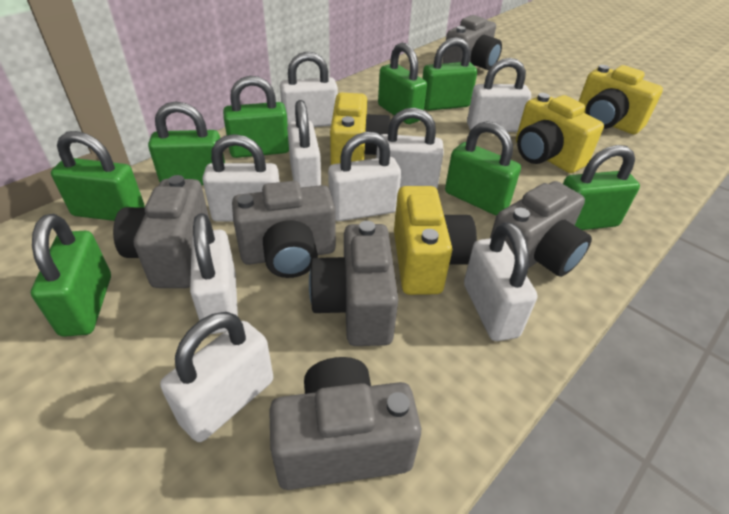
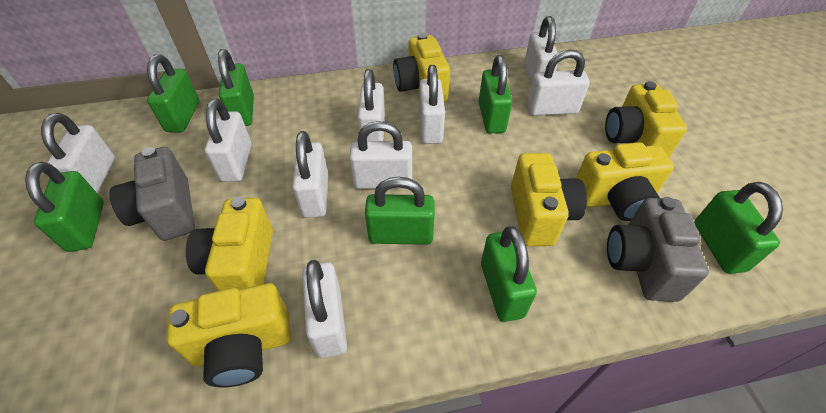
green padlock: 8 -> 7
grey camera: 6 -> 2
yellow camera: 4 -> 6

